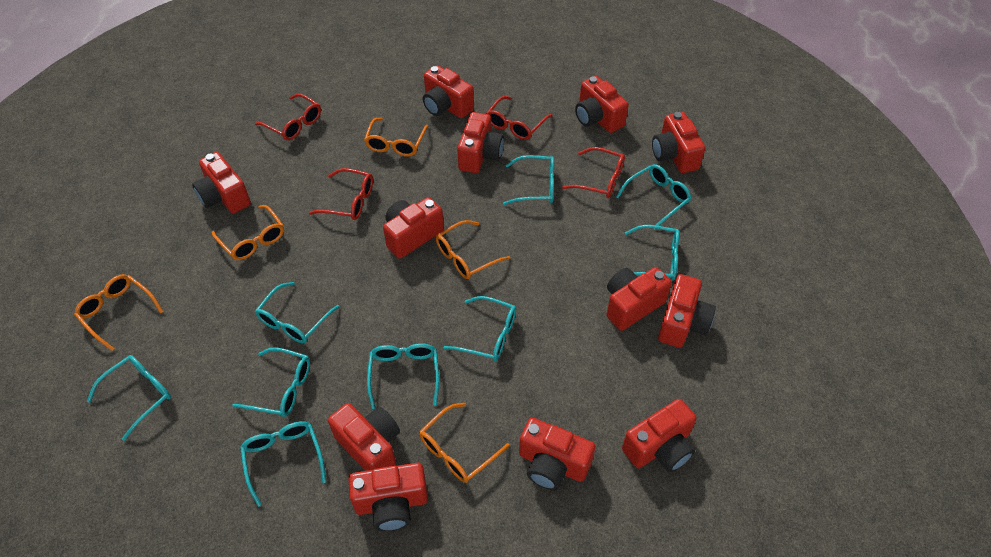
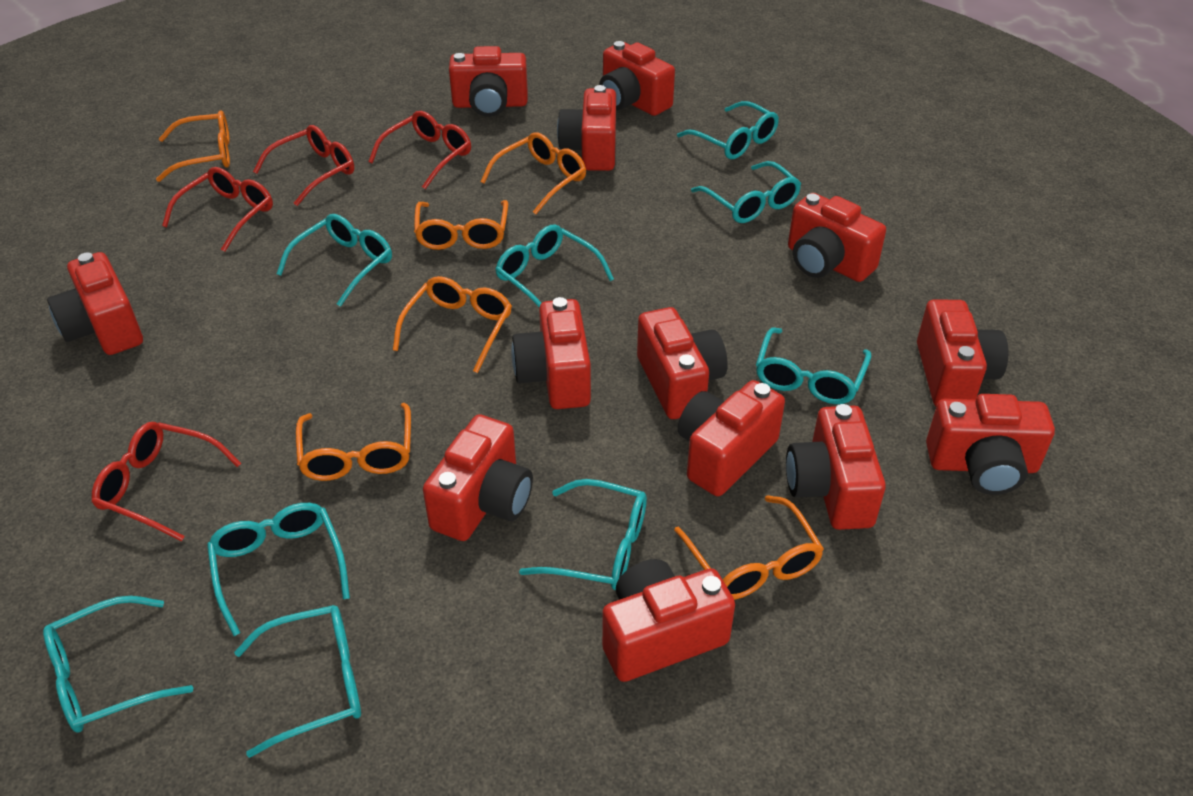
orange glasses: 5 -> 6
red camera: 12 -> 13

